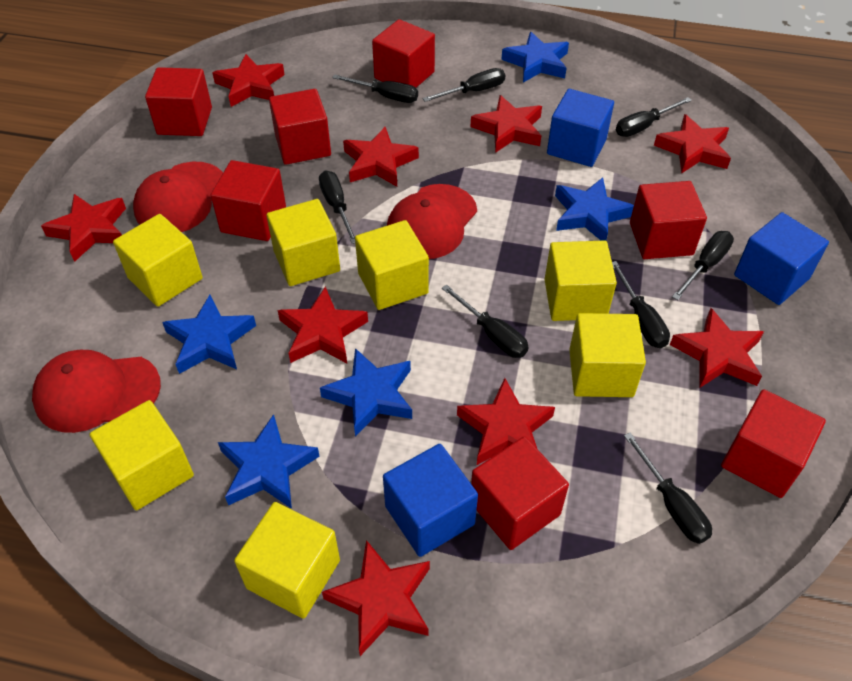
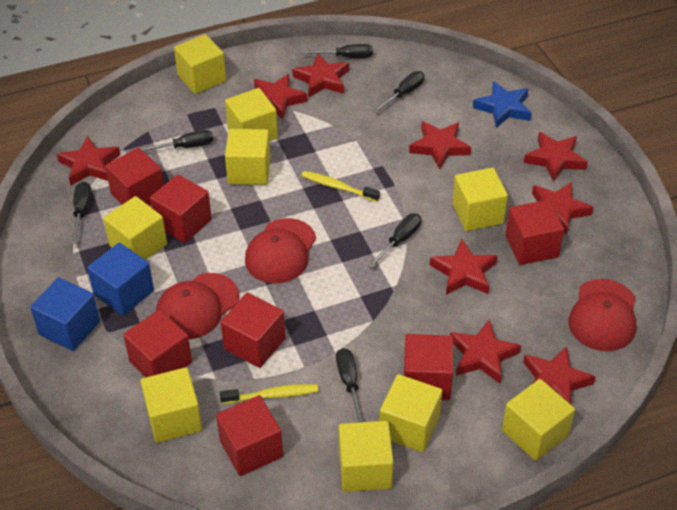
black screwdriver: 8 -> 6
blue cube: 3 -> 2
blue star: 5 -> 1
yellow cube: 7 -> 9
yellow toothbrush: 0 -> 2

